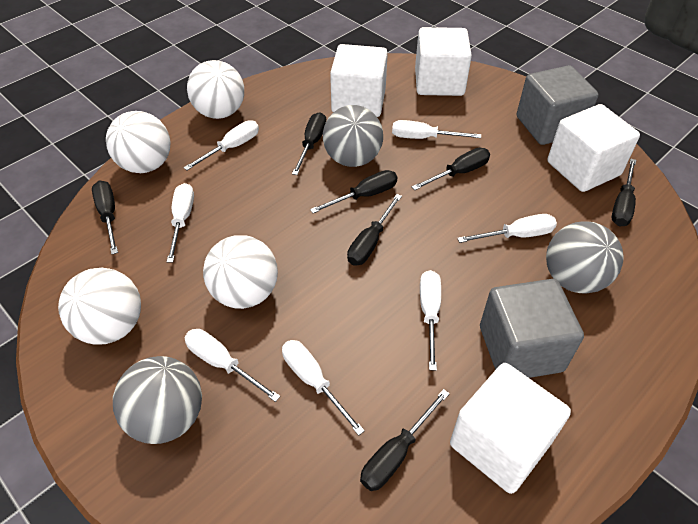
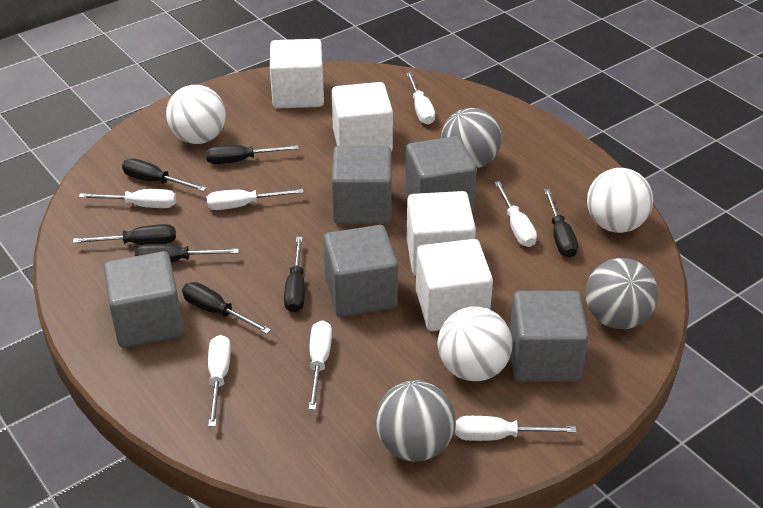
grey cube: 2 -> 5
white ball: 4 -> 3

